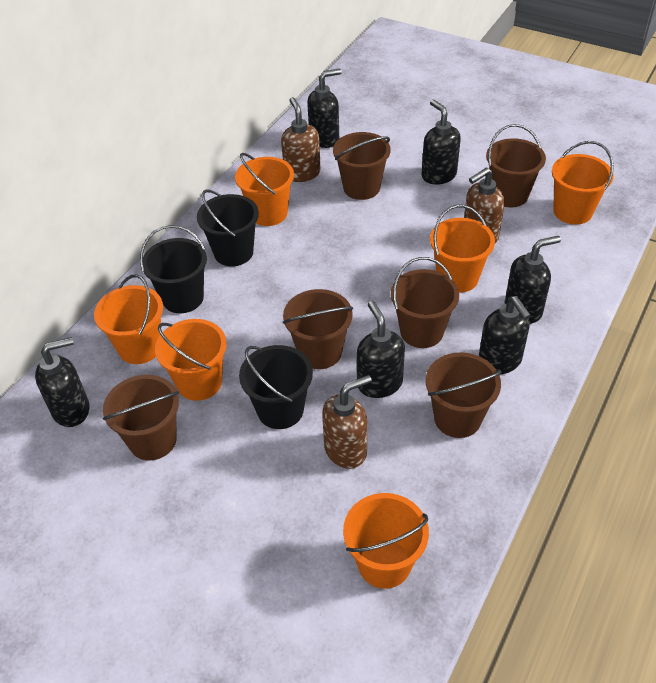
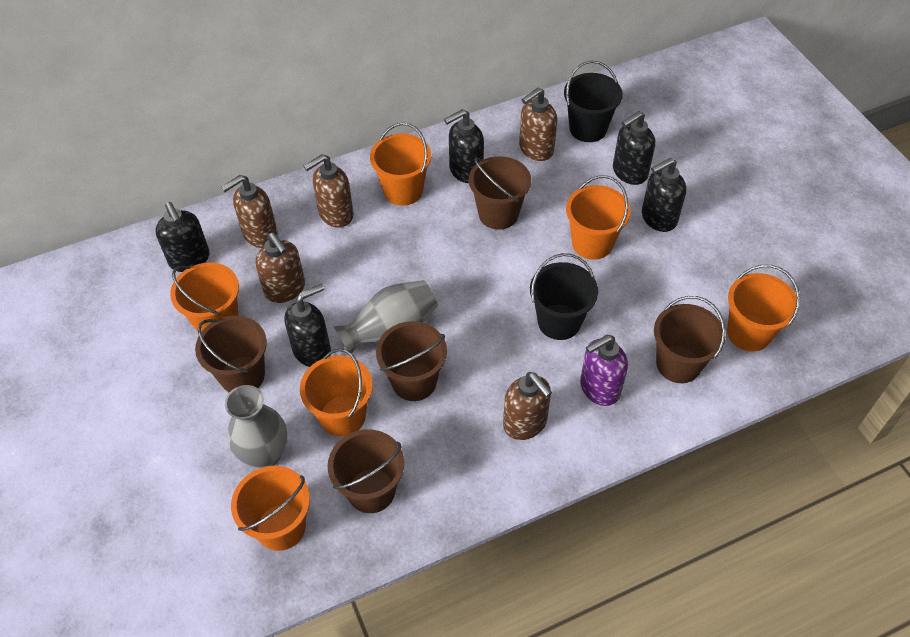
black bucket: 3 -> 2
black soap dispenser: 6 -> 5
brown bucket: 6 -> 5
brown soap dispenser: 3 -> 5
grey vase: 0 -> 2
purple soap dispenser: 0 -> 1

